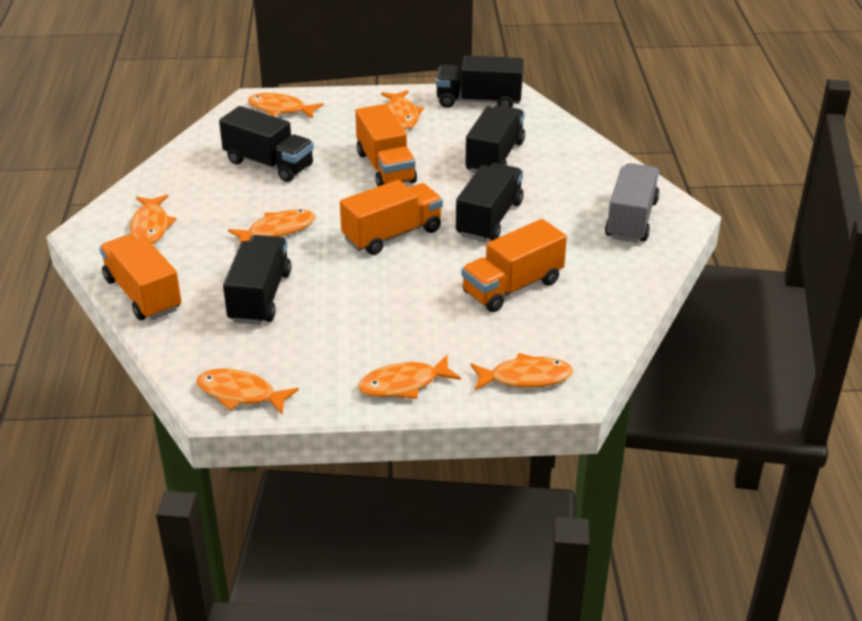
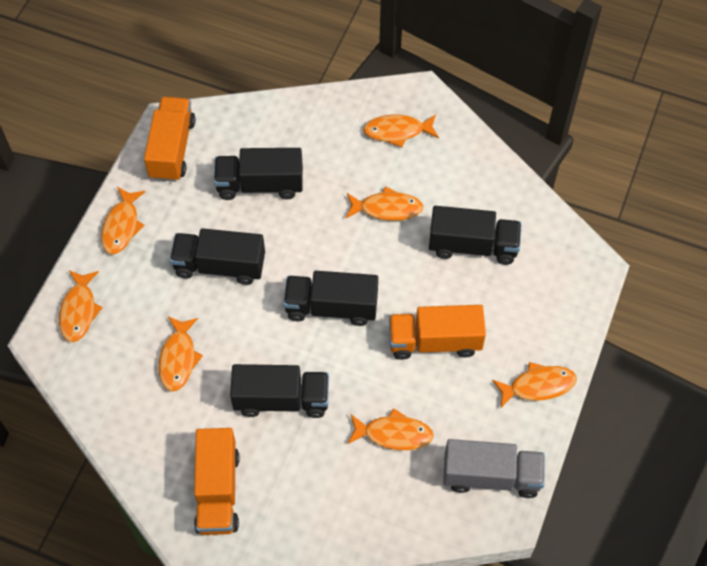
orange truck: 4 -> 3

